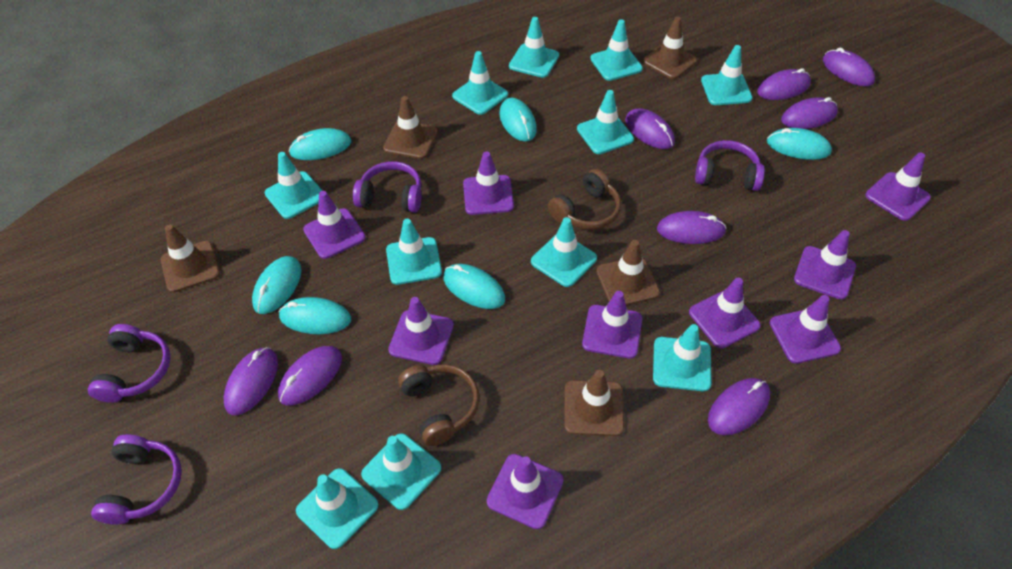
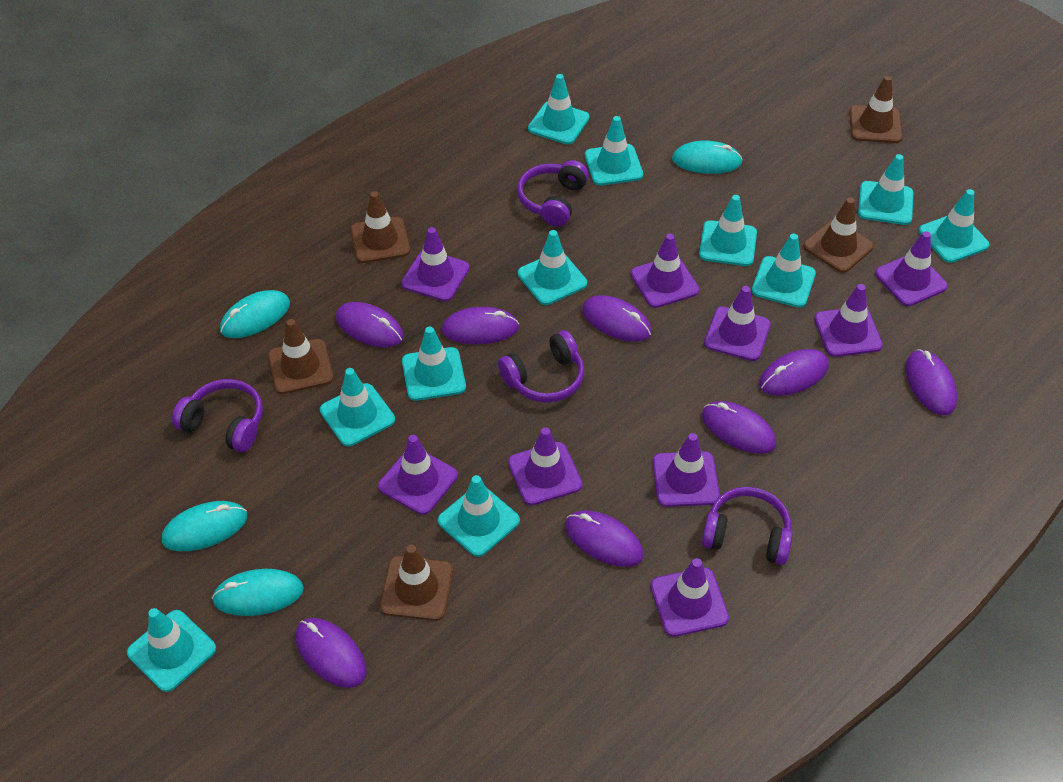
brown headphones: 2 -> 0
turquoise mouse: 6 -> 4

